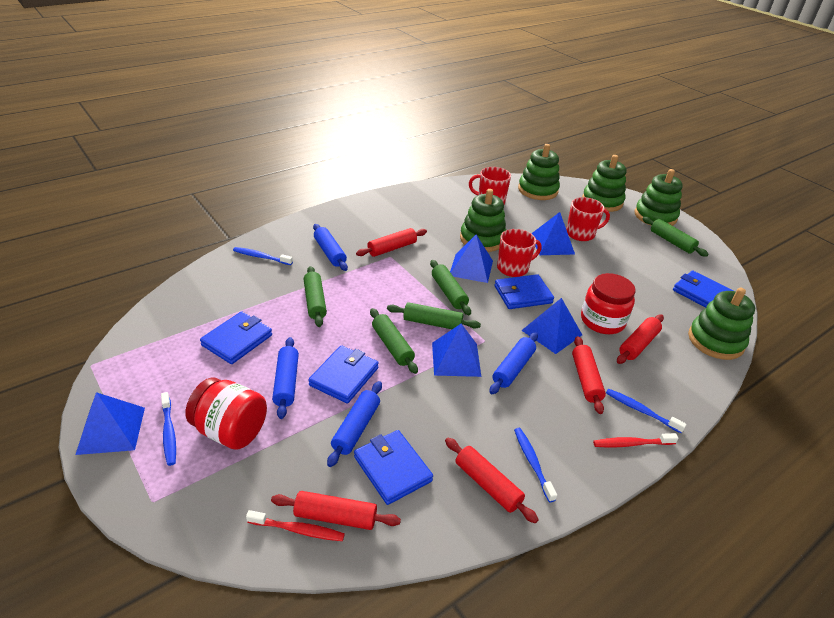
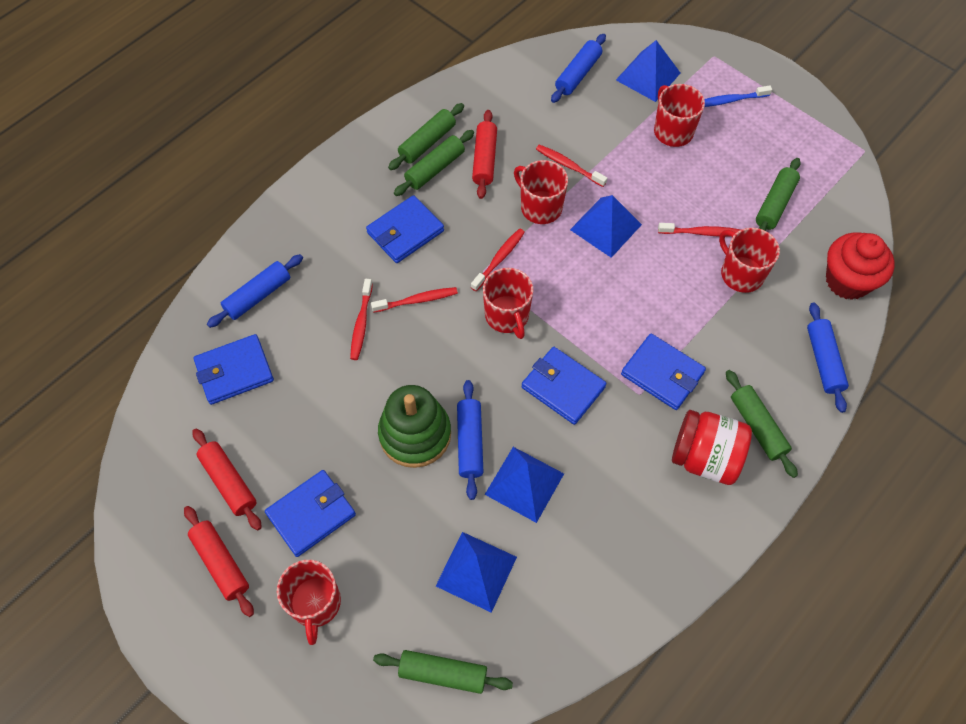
blue pyramid: 5 -> 4
blue toothbrush: 4 -> 1
green stacking toy: 5 -> 1
red cupcake: 0 -> 1
red jar: 2 -> 1
red mug: 3 -> 5
red rolling pin: 5 -> 3
red toothbrush: 2 -> 5

